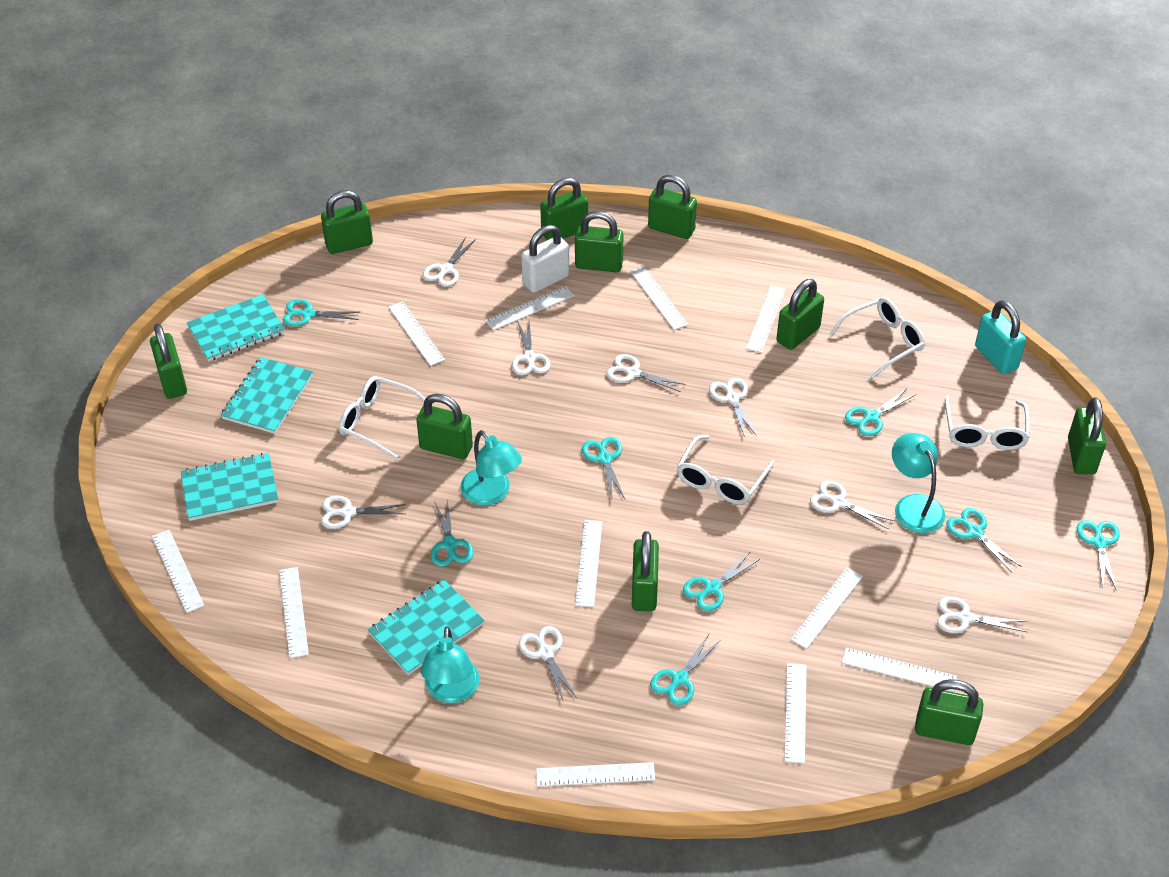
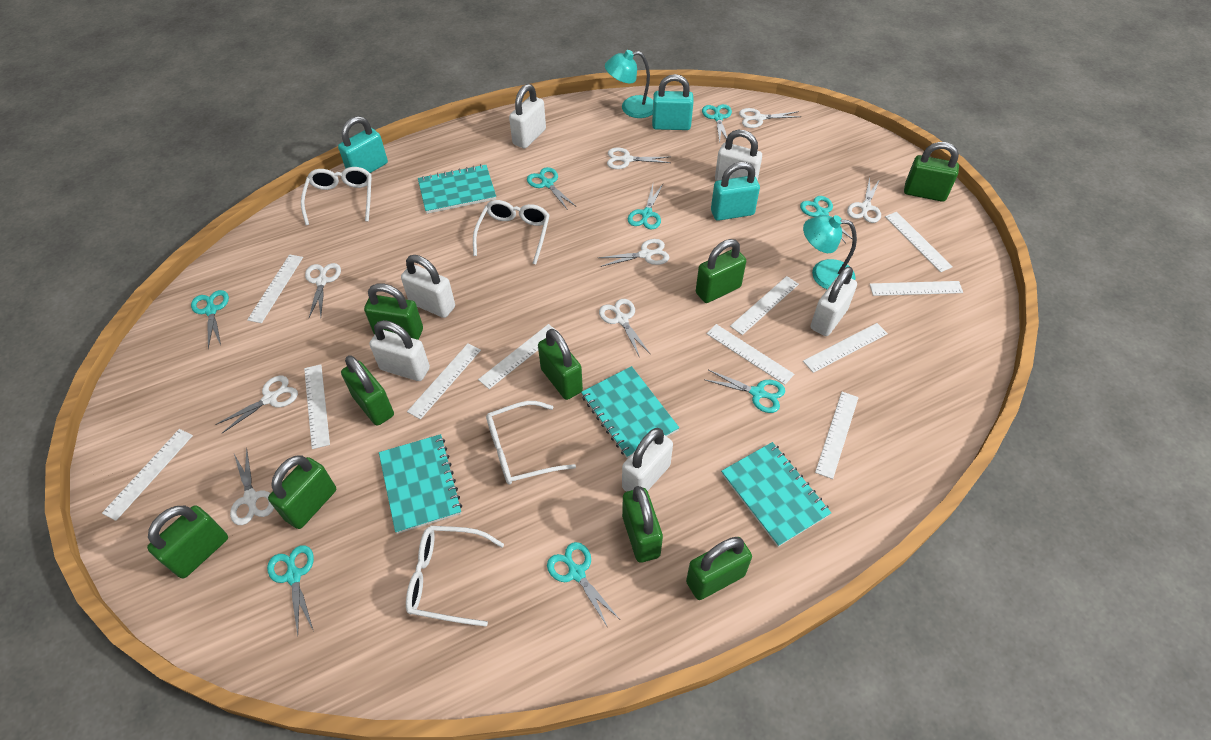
green padlock: 10 -> 9
turquoise lamp: 3 -> 2
turquoise padlock: 1 -> 3
white padlock: 1 -> 6

